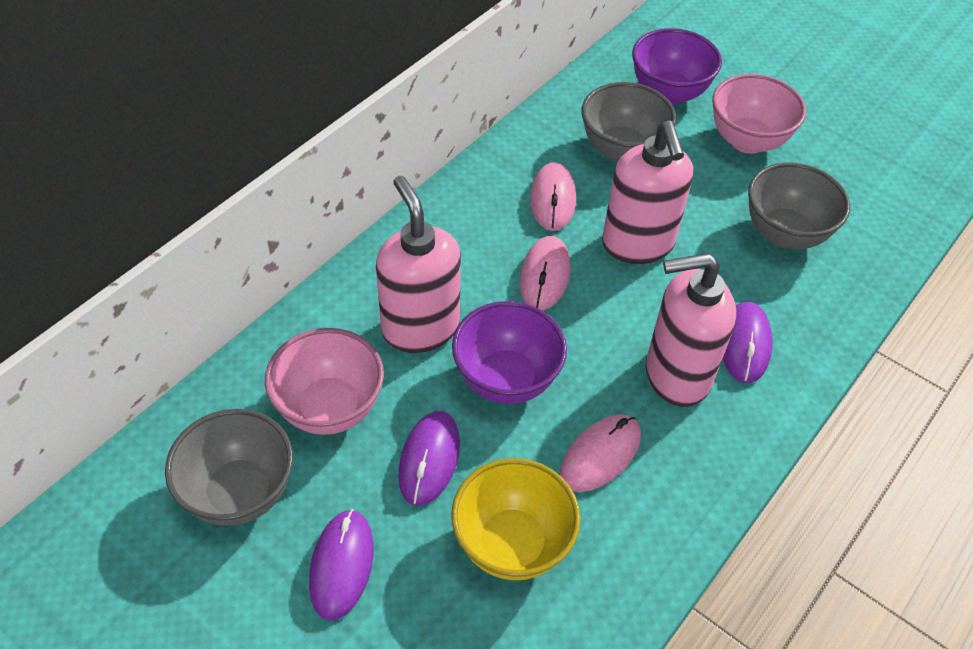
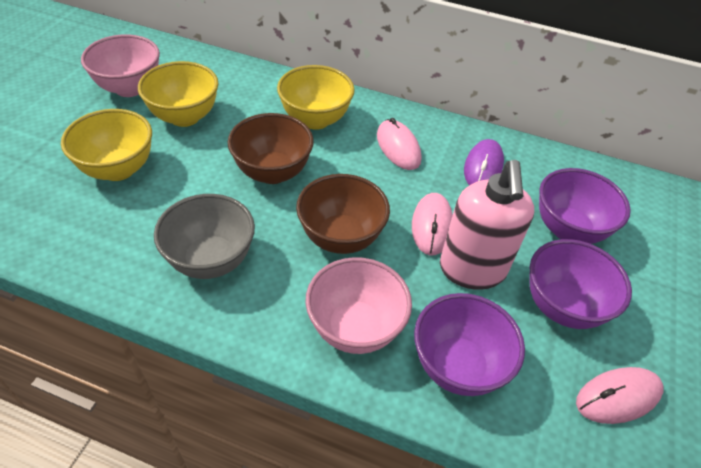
brown bowl: 0 -> 2
grey bowl: 3 -> 1
pink soap dispenser: 3 -> 1
purple bowl: 2 -> 3
purple mouse: 3 -> 1
yellow bowl: 1 -> 3

